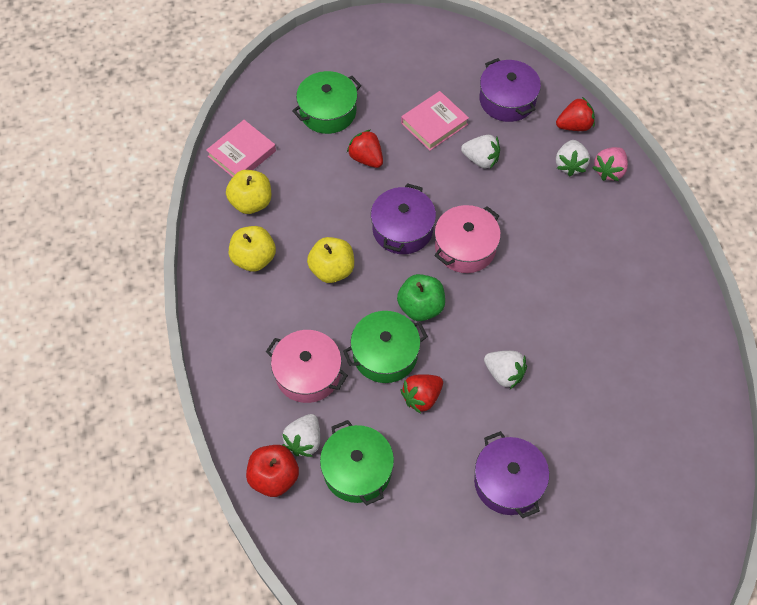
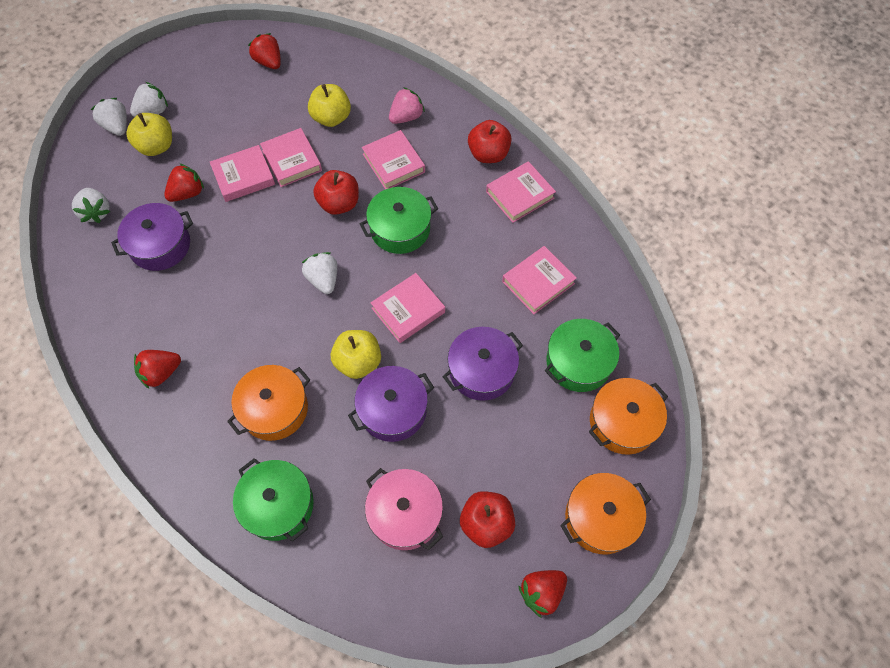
green apple: 1 -> 0
orange pot: 0 -> 3
pink book: 2 -> 6
pink pot: 2 -> 1
red apple: 1 -> 3
red strawberry: 3 -> 4

